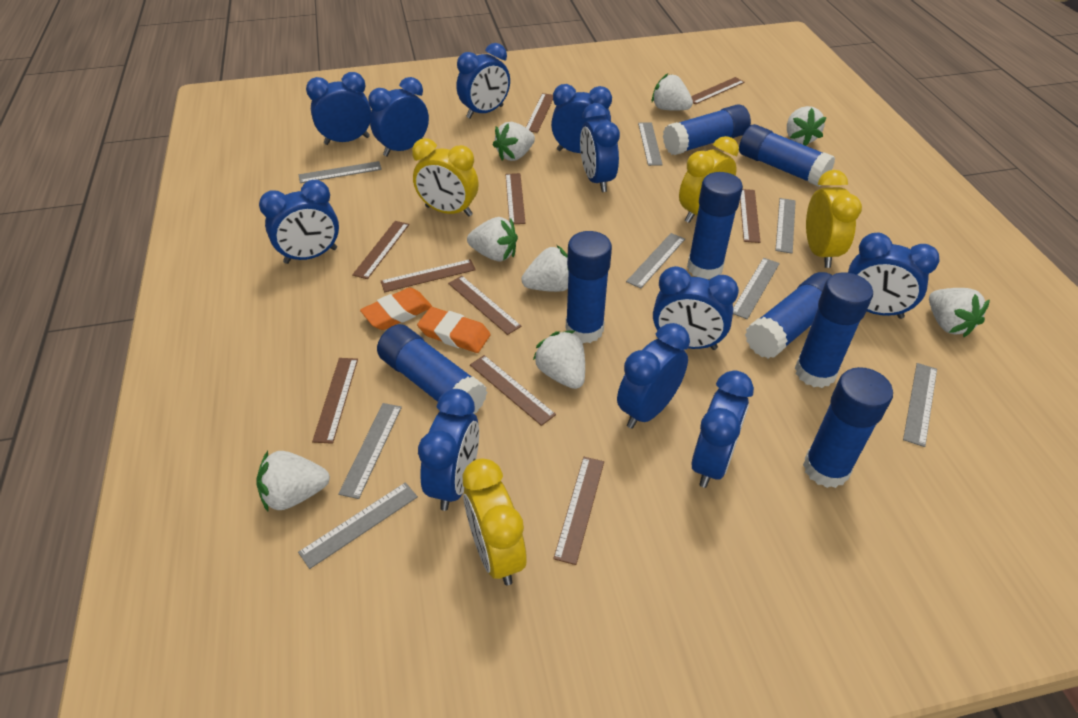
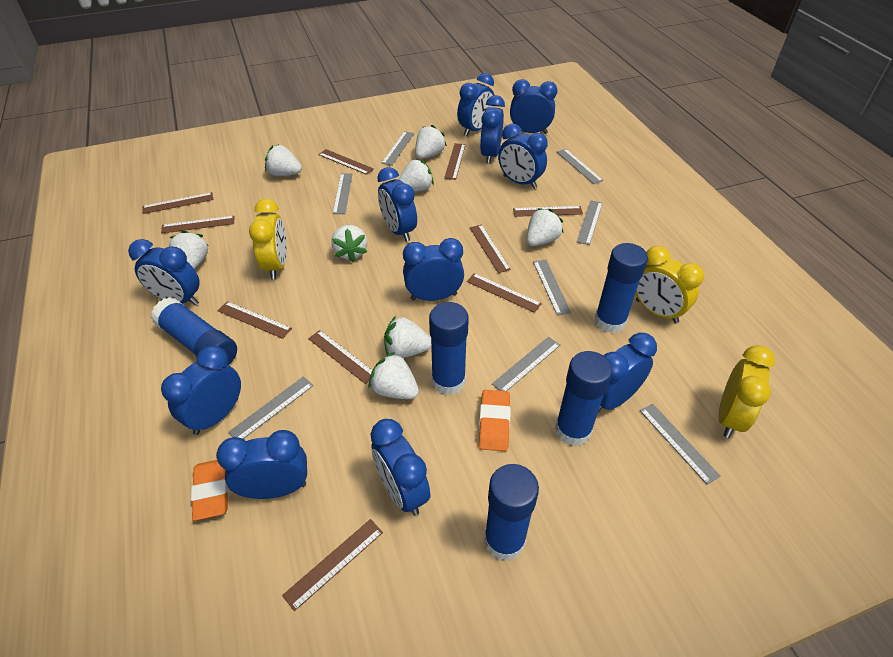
blue glue stick: 8 -> 5
yellow clock: 4 -> 3

